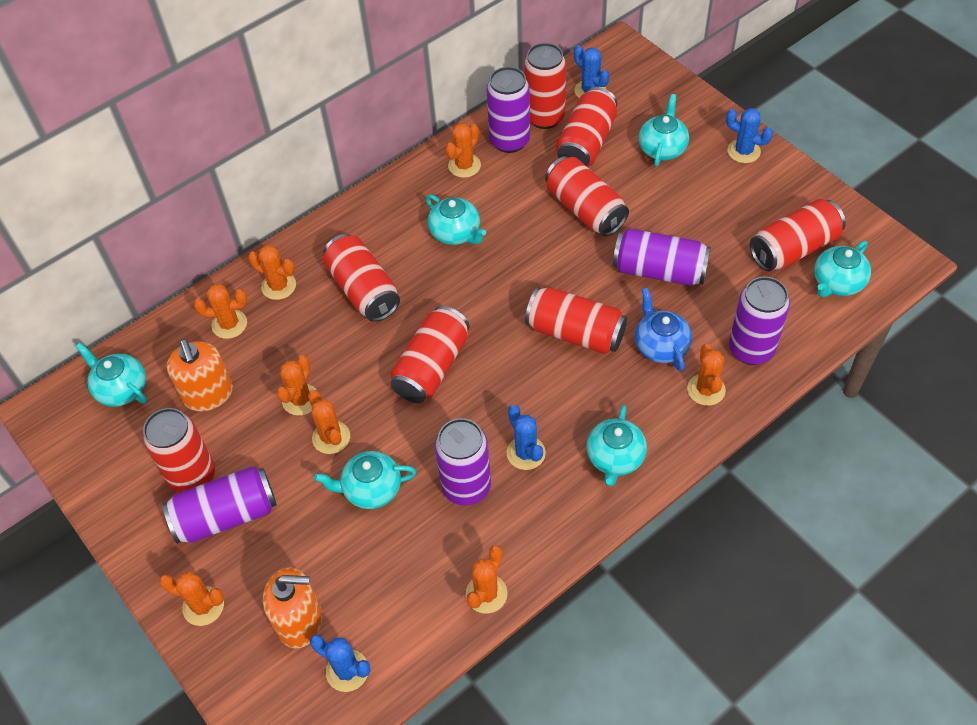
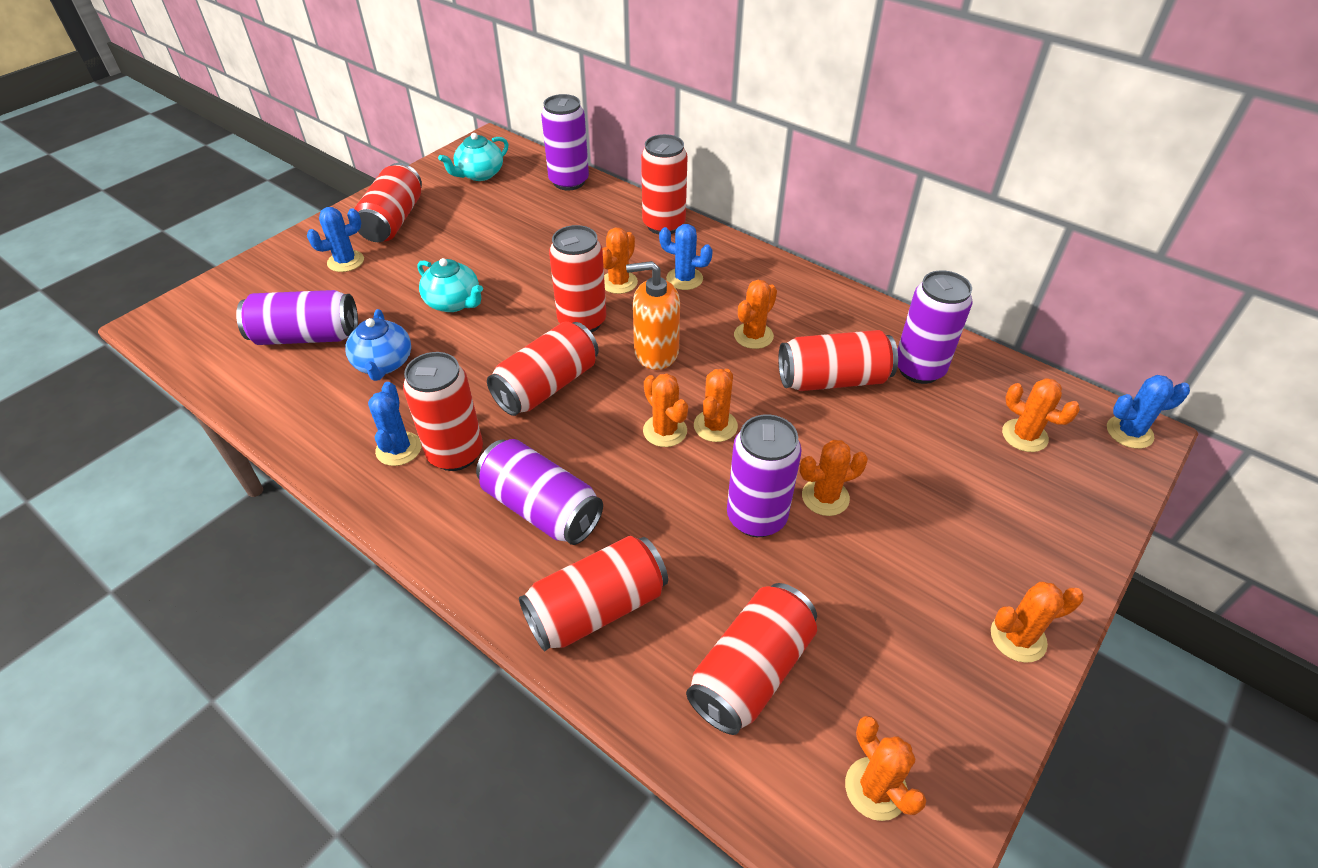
orange soap dispenser: 2 -> 1
turquoise teapot: 6 -> 2

